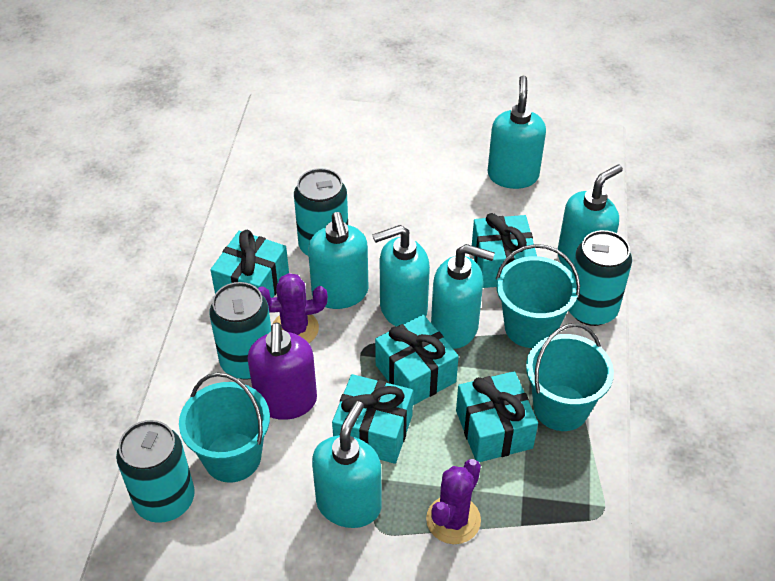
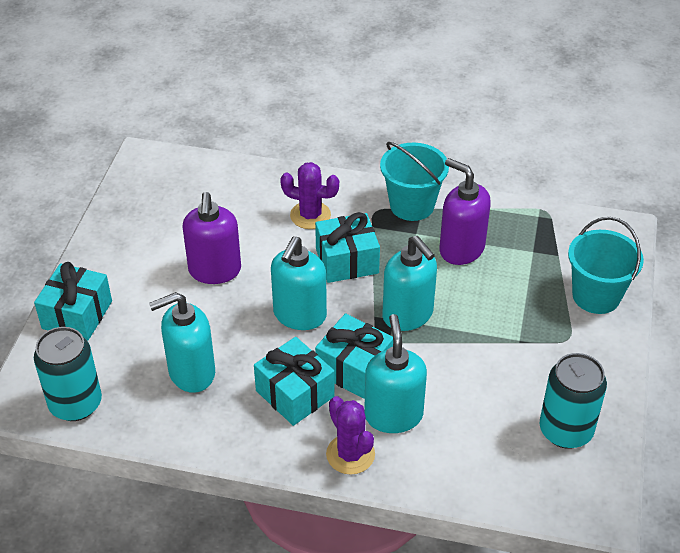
purple soap dispenser: 1 -> 2
turquoise bucket: 3 -> 2
turquoise can: 4 -> 2
turquoise gift: 5 -> 4
turquoise soap dispenser: 6 -> 4

